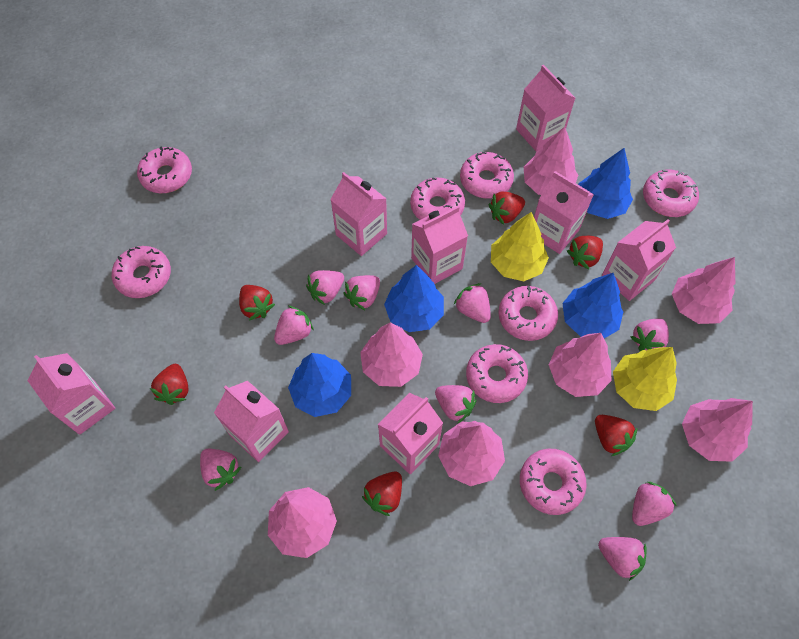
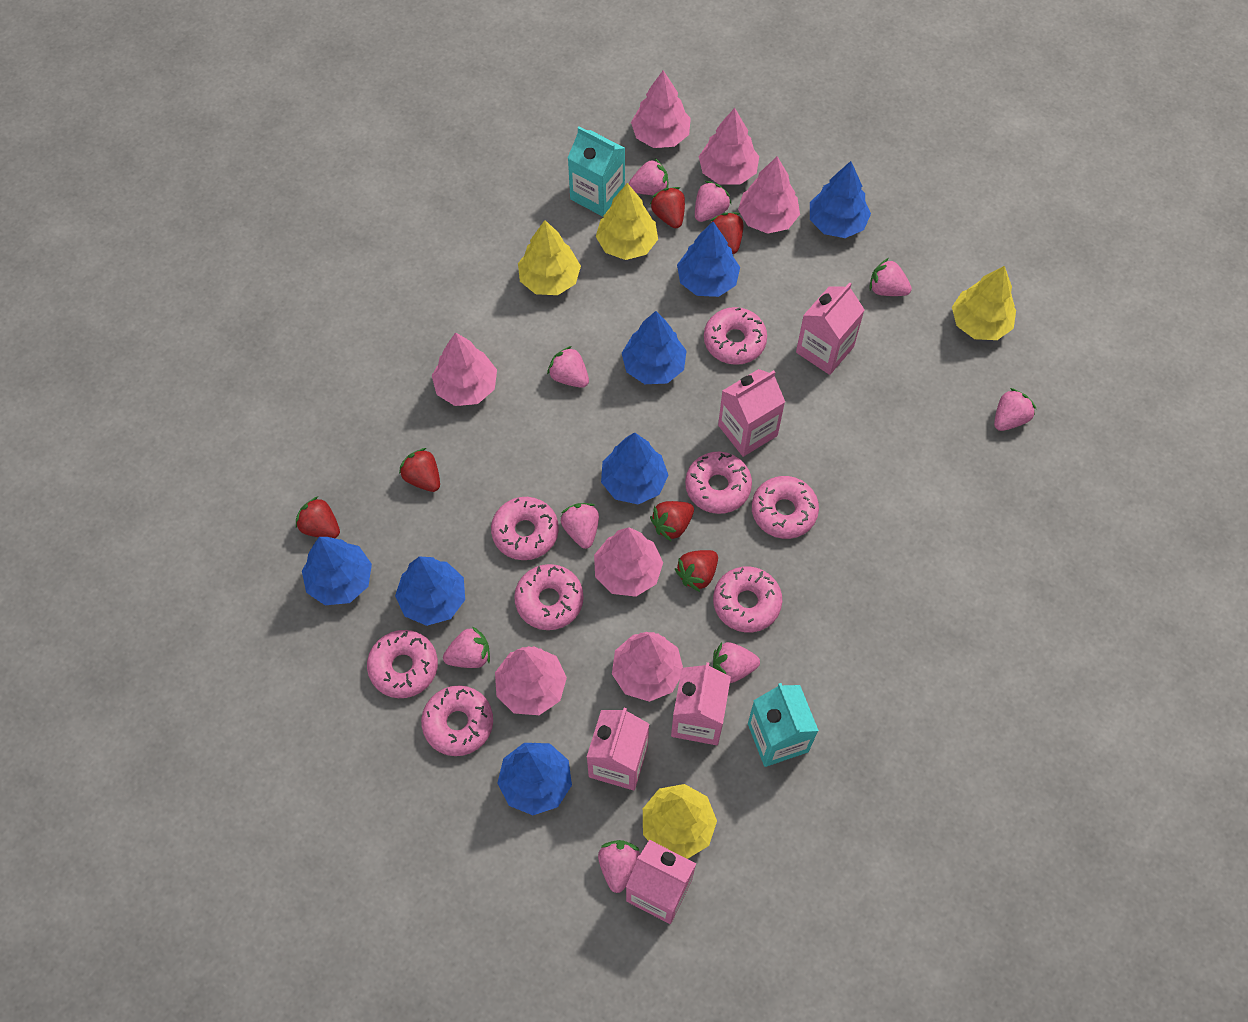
blue tree: 4 -> 7
pink carton: 8 -> 5
turquoise carton: 0 -> 2
yellow tree: 2 -> 4

